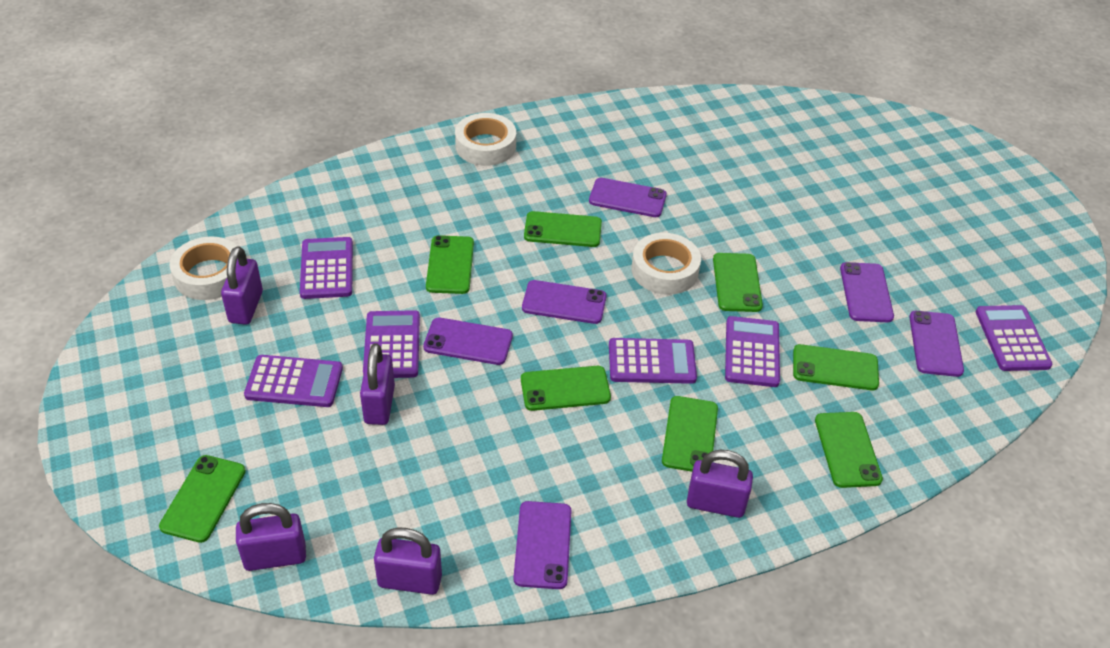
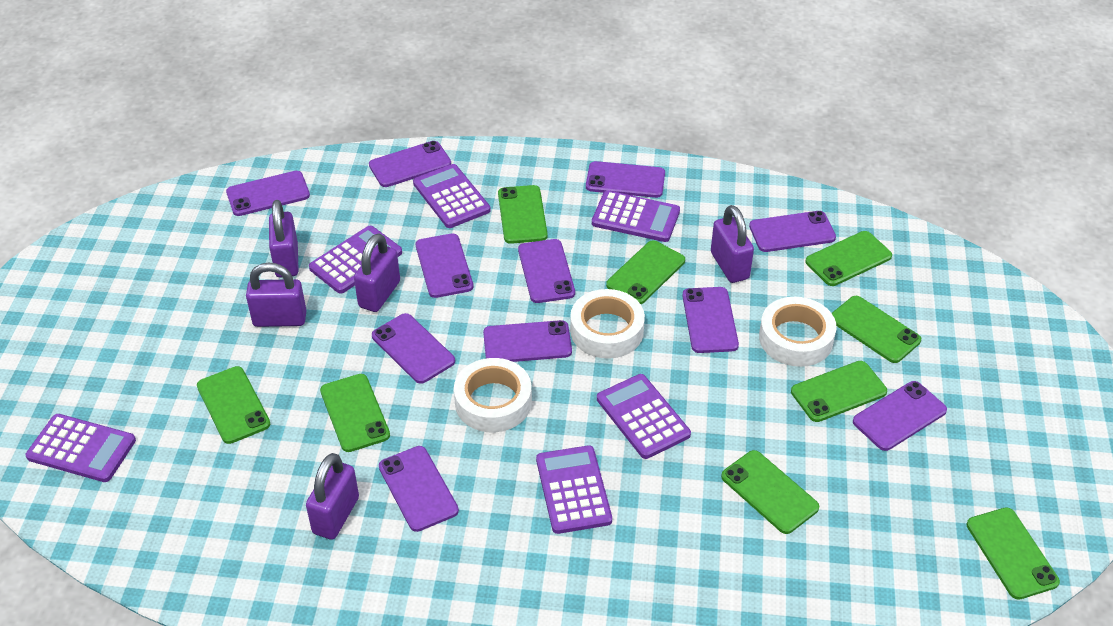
green phone: 8 -> 9
purple phone: 6 -> 11

